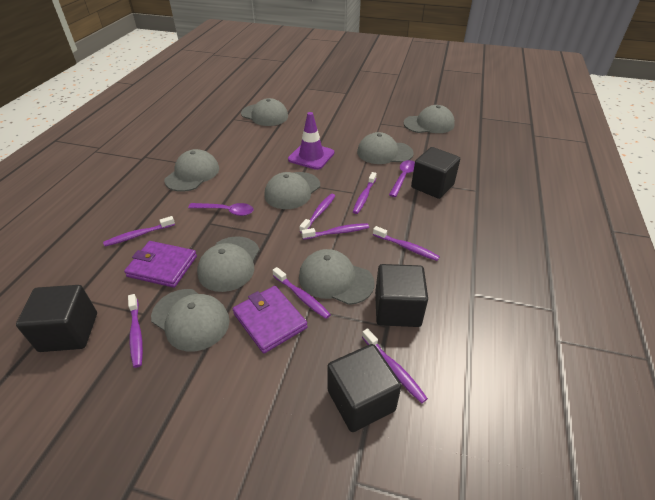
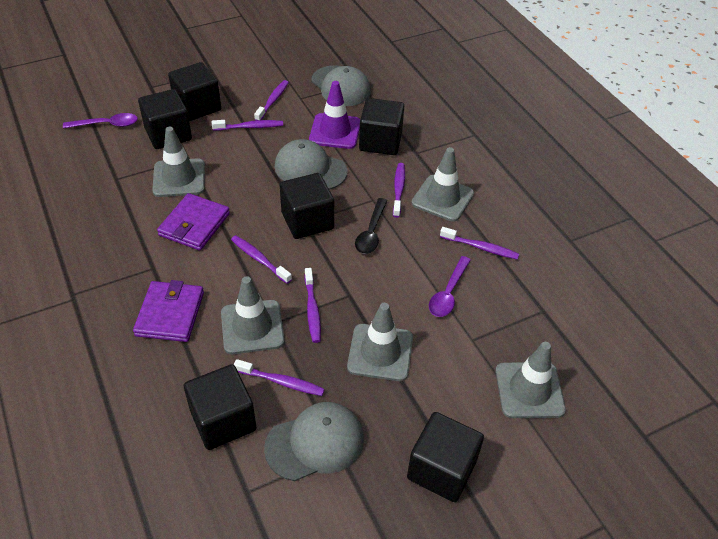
black cube: 4 -> 6
black spoon: 0 -> 1
grey cap: 8 -> 3
grey traffic cone: 0 -> 5
purple toothbrush: 8 -> 7

